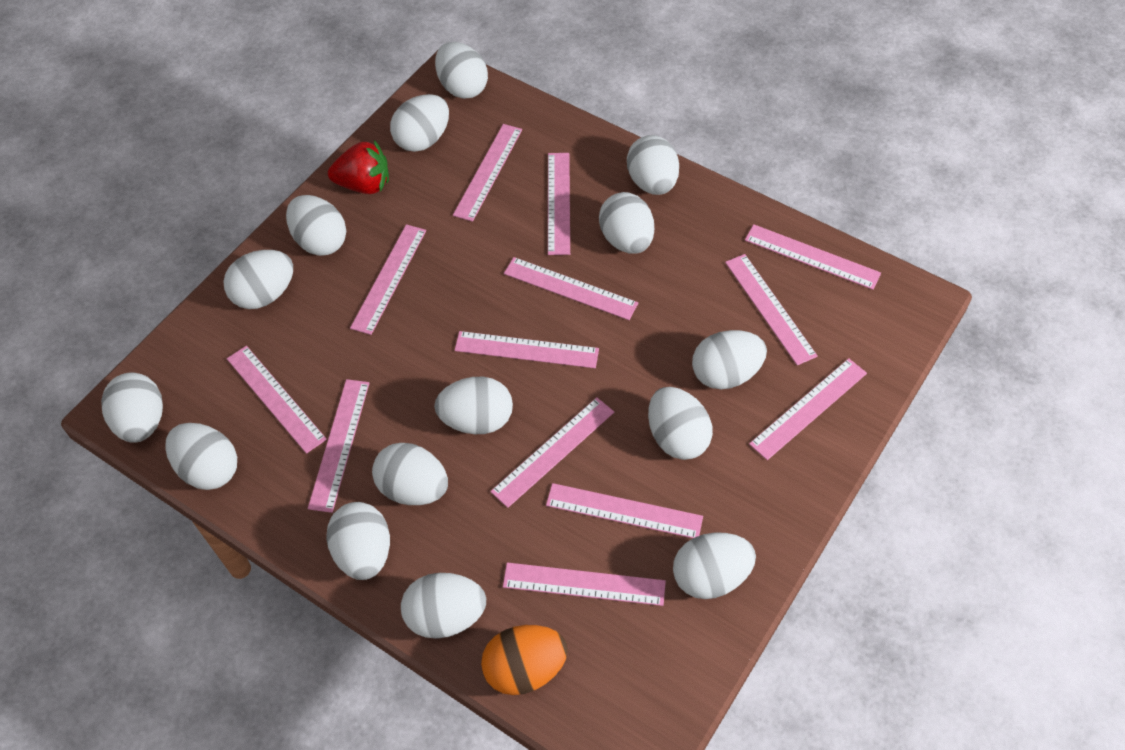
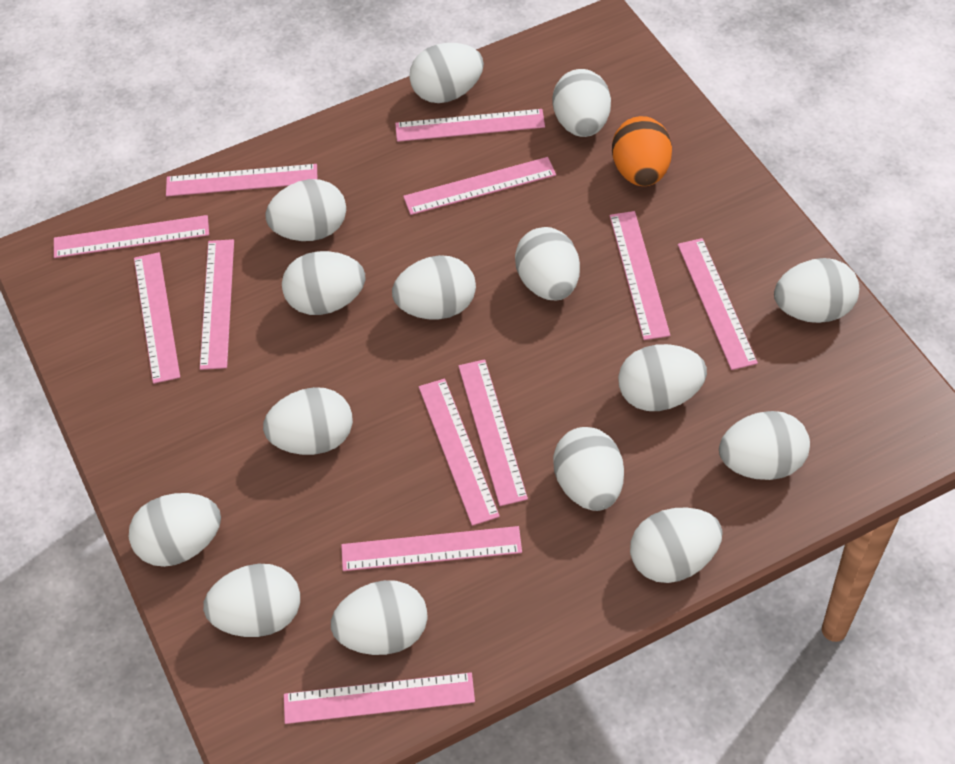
pink ruler: 13 -> 12
red strawberry: 1 -> 0

